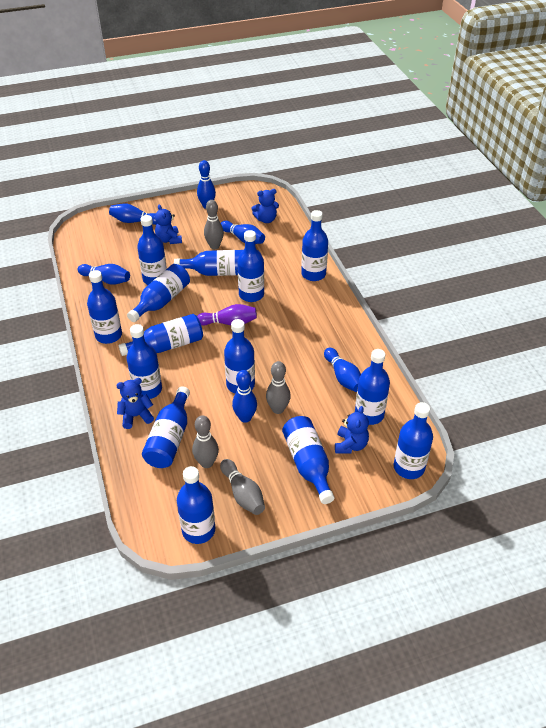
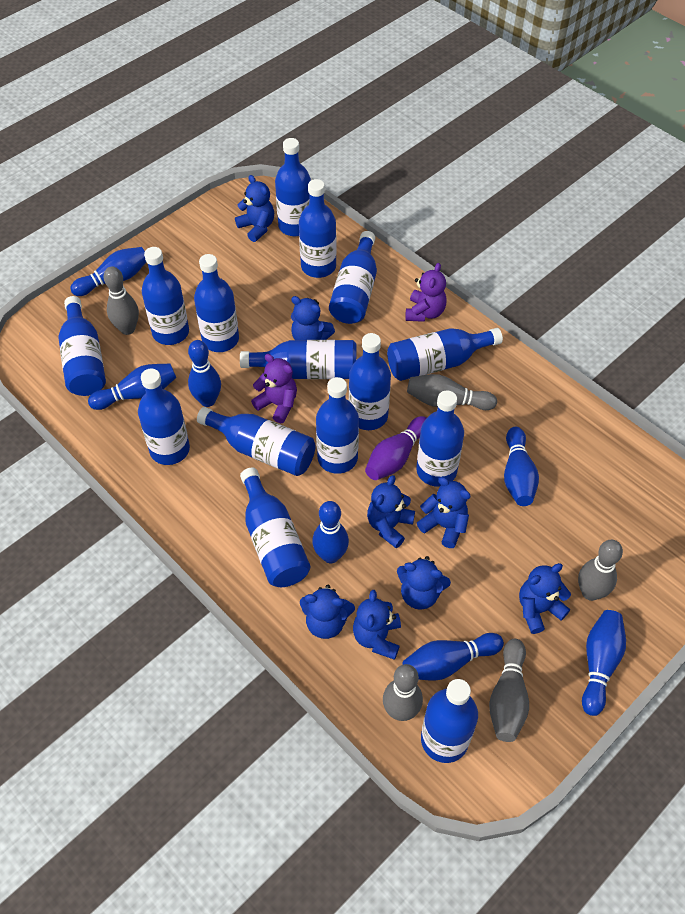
blue bottle: 14 -> 15
blue bowling pin: 6 -> 7
blue teddy bear: 4 -> 8
grey bowling pin: 4 -> 5
purple teddy bear: 0 -> 2

